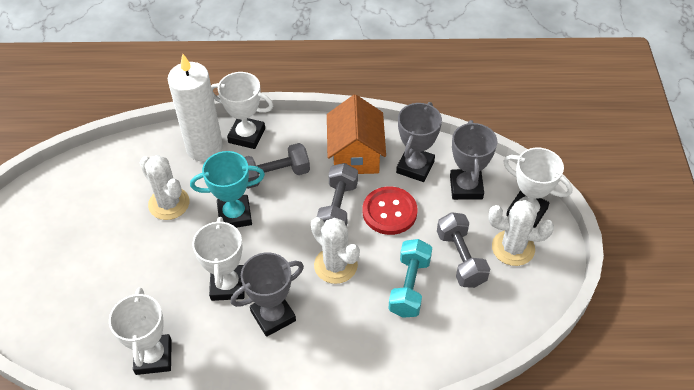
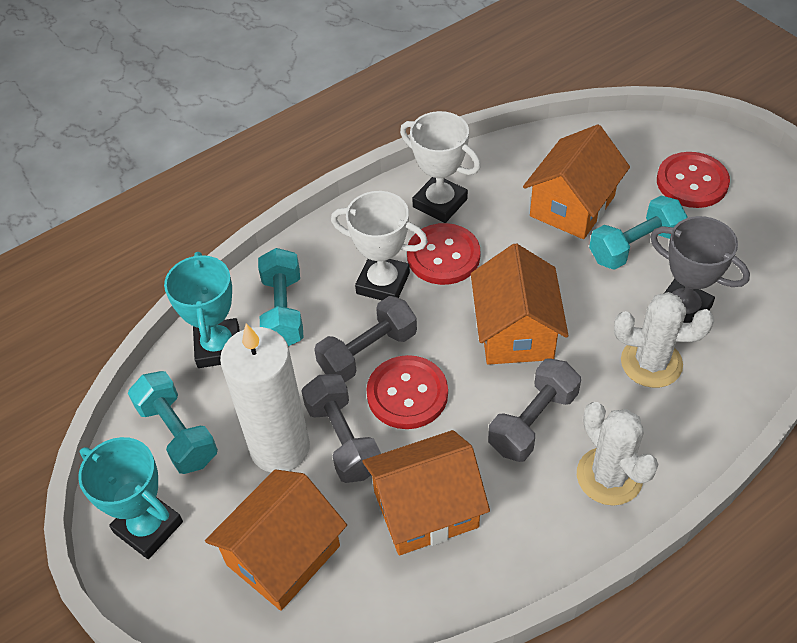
grey trophy: 3 -> 1
orange house: 1 -> 4
red button: 1 -> 3
turquoise dumbbell: 1 -> 3
turquoise trophy: 1 -> 2
white cactus: 3 -> 2
white trophy: 4 -> 2

